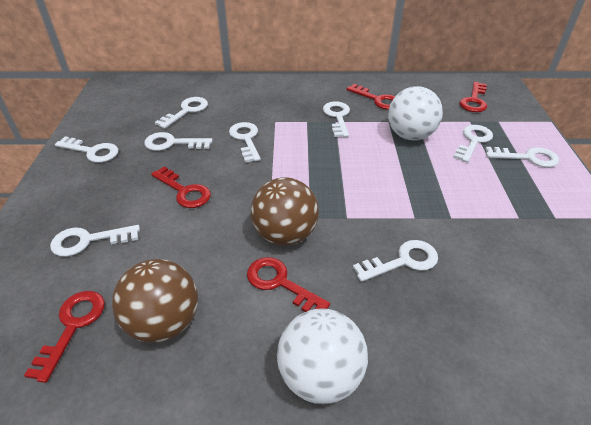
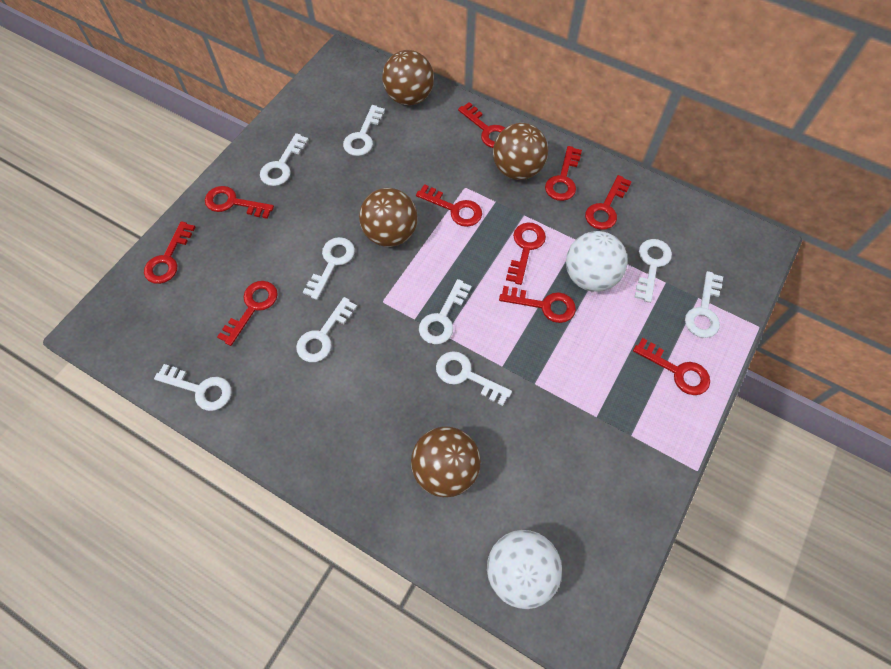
brown ball: 2 -> 4
red key: 5 -> 10

